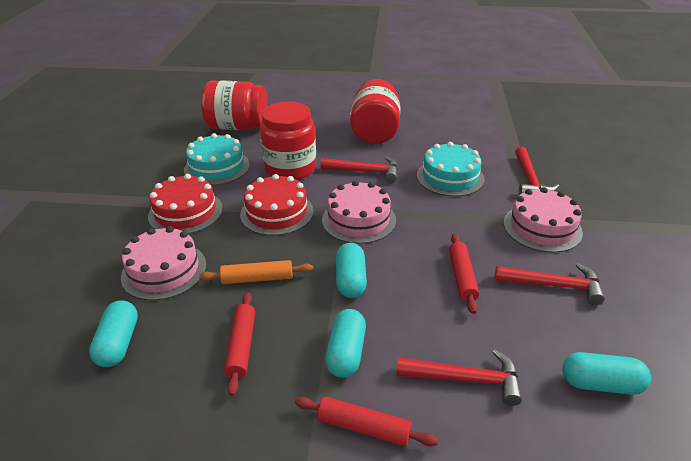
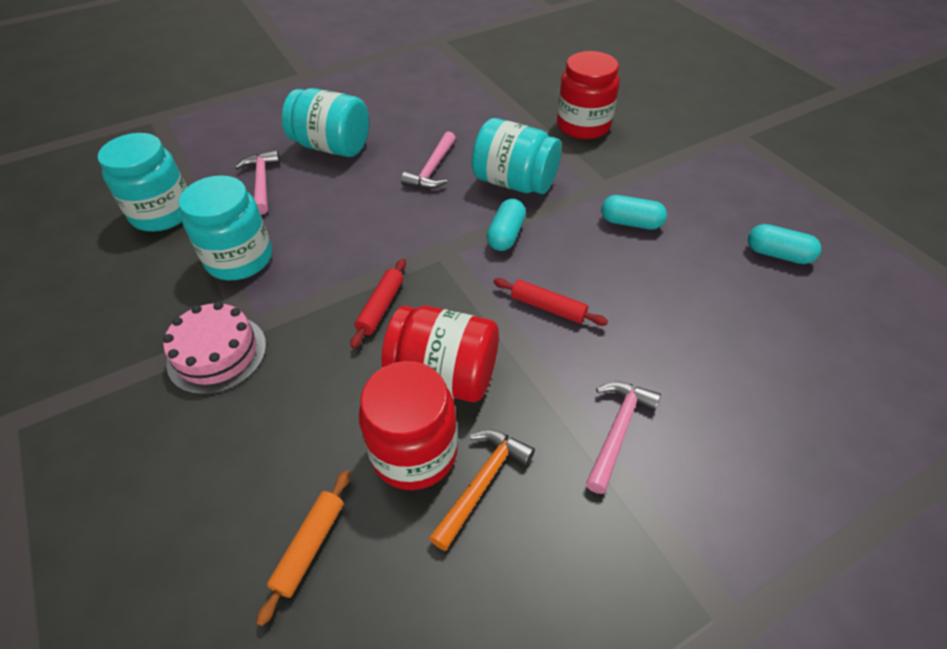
orange hammer: 0 -> 1
pink cake: 3 -> 1
pink hammer: 0 -> 3
red cake: 2 -> 0
red hammer: 4 -> 0
red rolling pin: 3 -> 2
turquoise cake: 2 -> 0
turquoise capsule: 4 -> 3
turquoise jar: 0 -> 4

